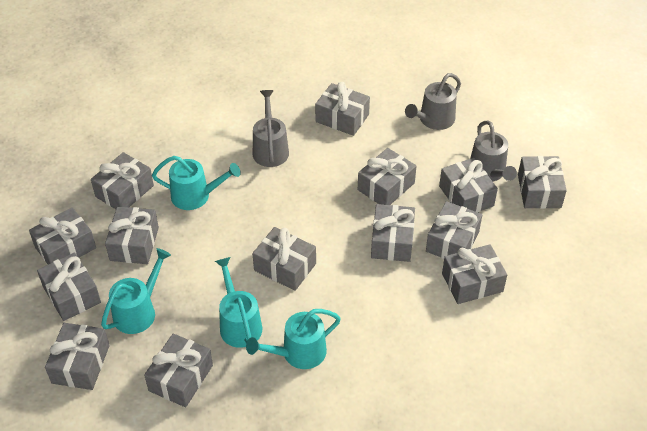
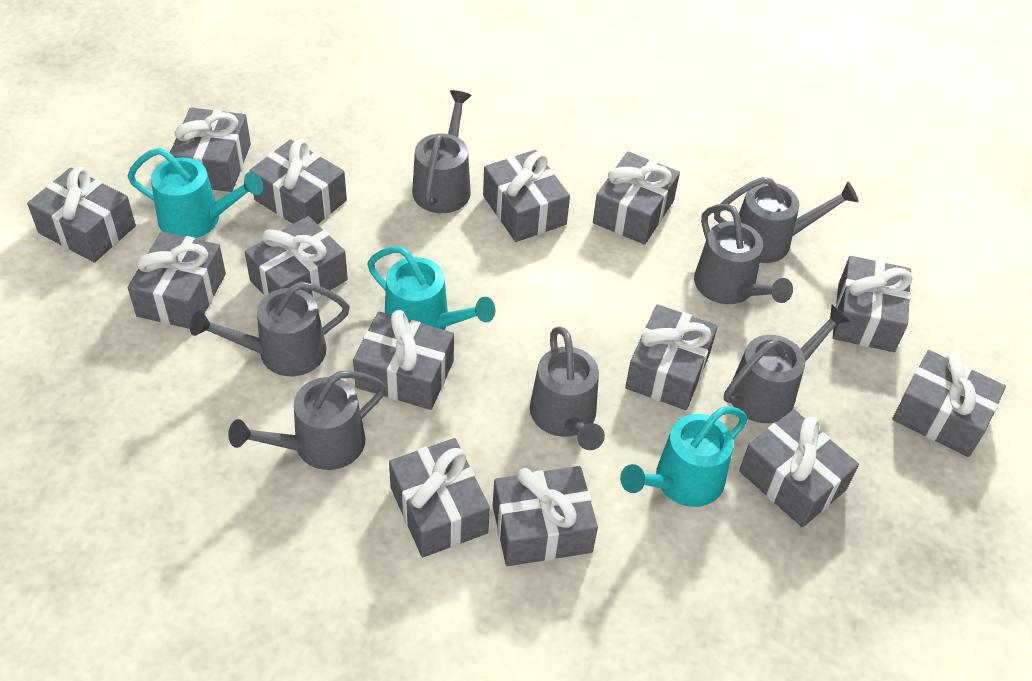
grey watering can: 3 -> 7
turquoise watering can: 4 -> 3

